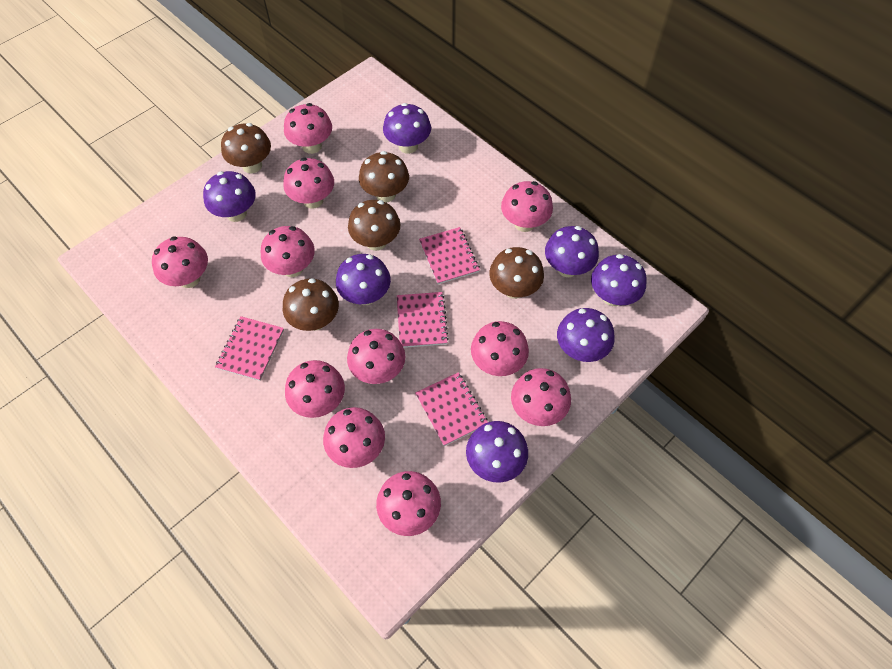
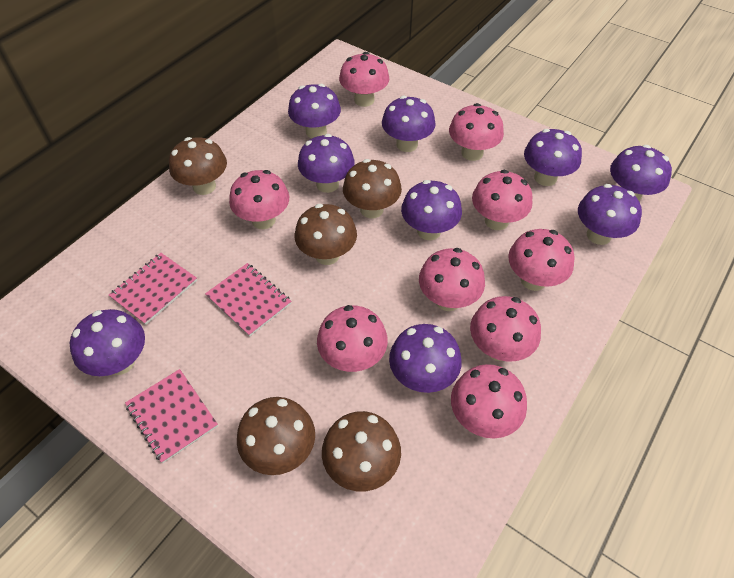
pink mushroom: 11 -> 9
pink notebook: 4 -> 3
purple mushroom: 7 -> 9

